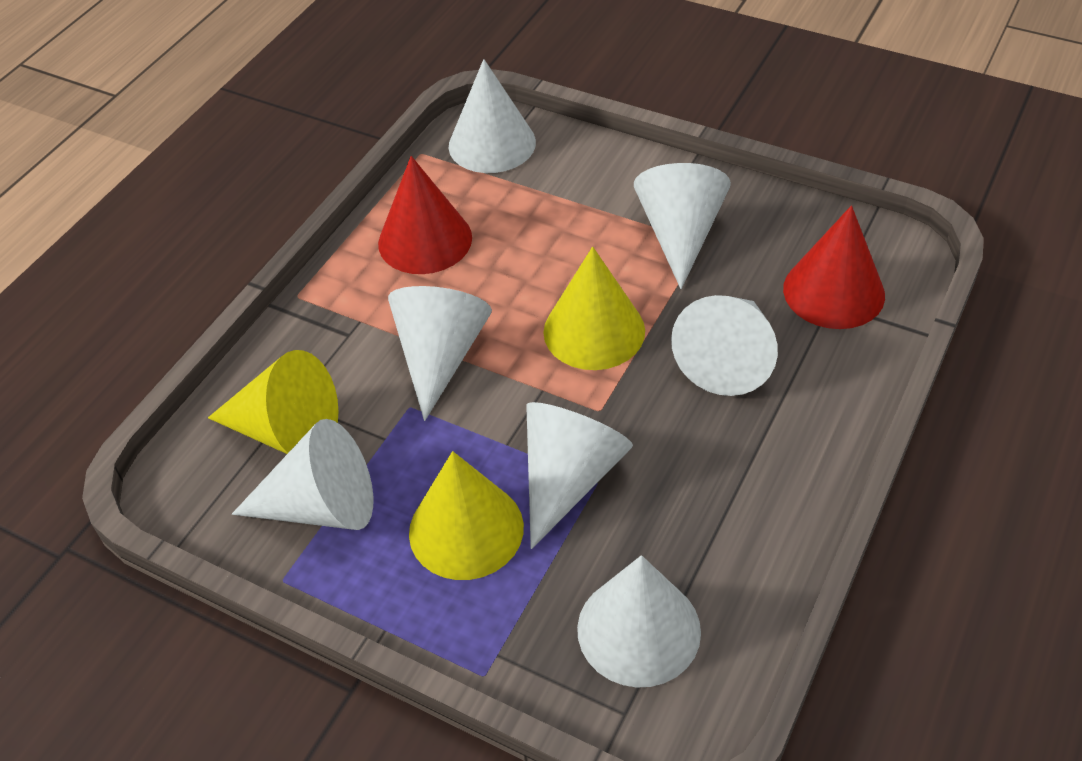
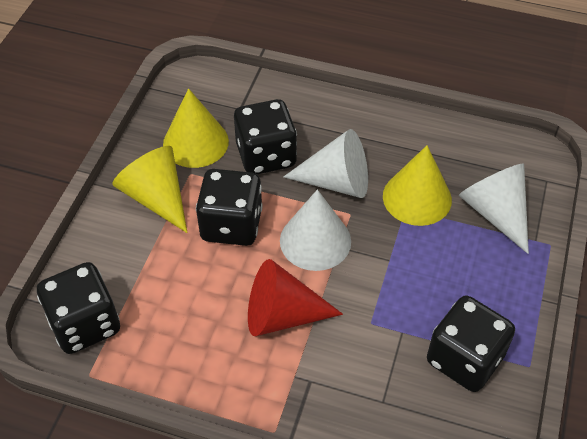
black dice: 0 -> 4
red cone: 2 -> 1
white cone: 7 -> 3

